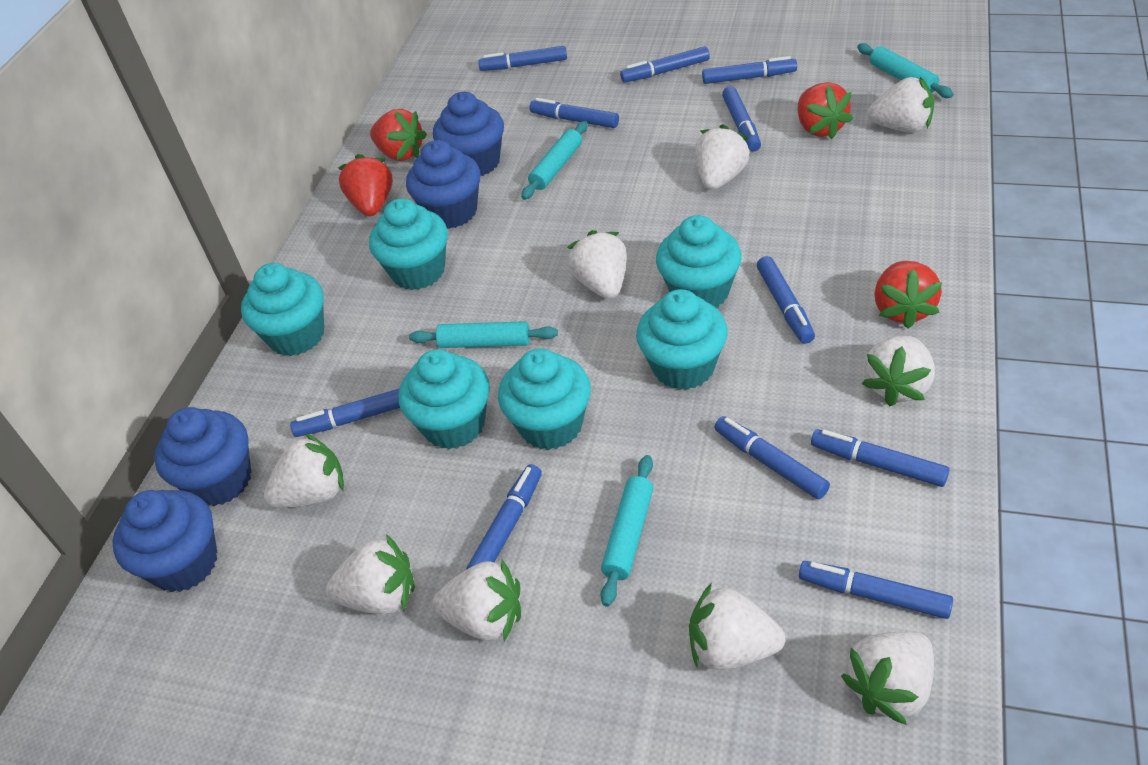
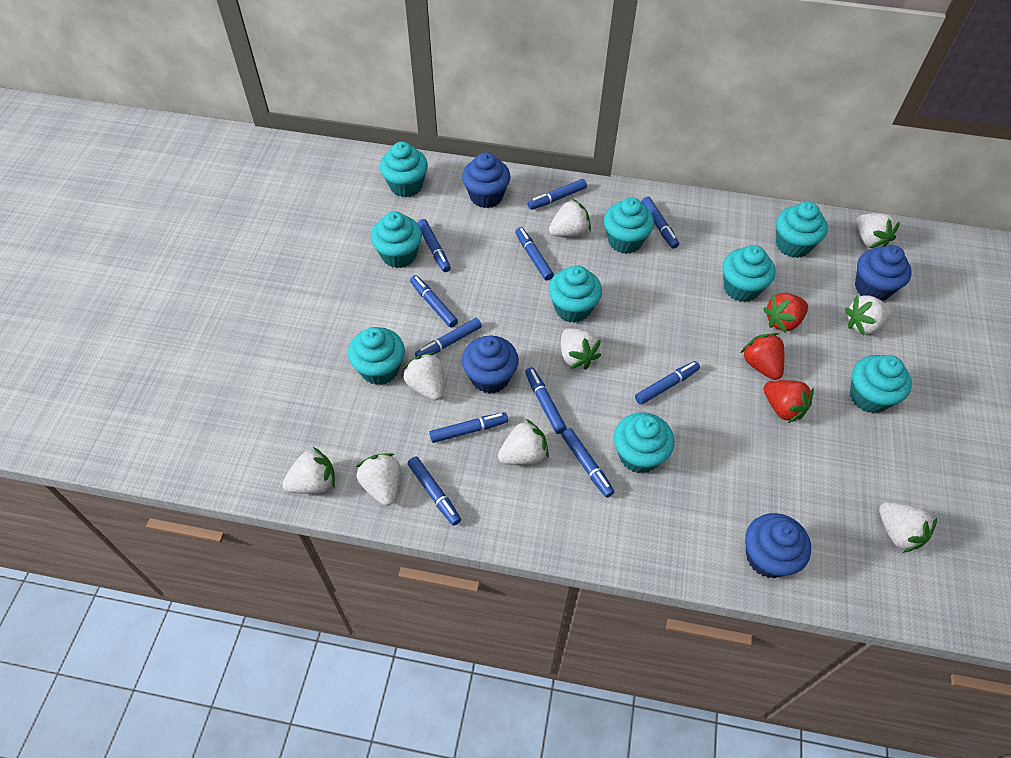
red strawberry: 4 -> 3
turquoise cupcake: 6 -> 9
turquoise rolling pin: 4 -> 0

